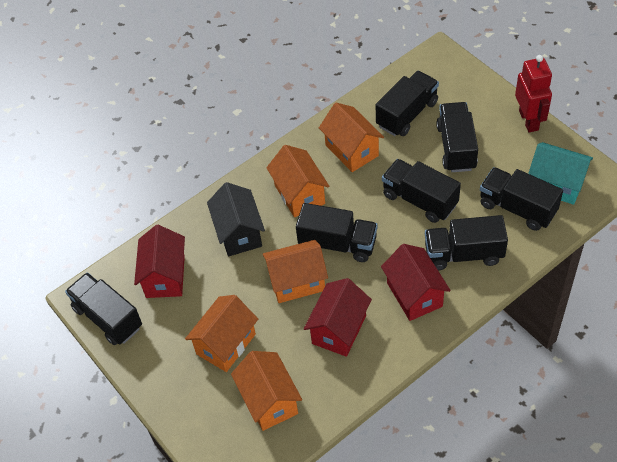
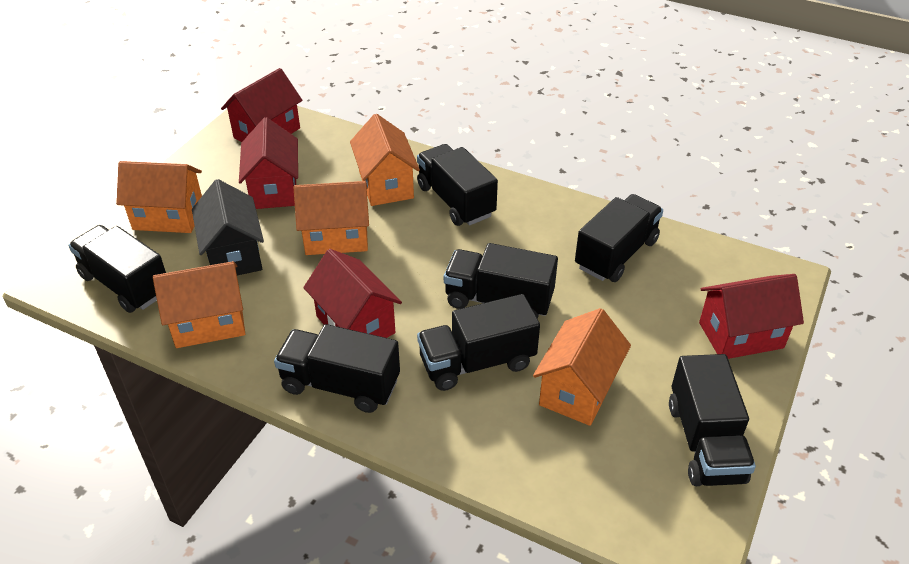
red house: 3 -> 4
red robot: 1 -> 0
turquoise house: 1 -> 0

